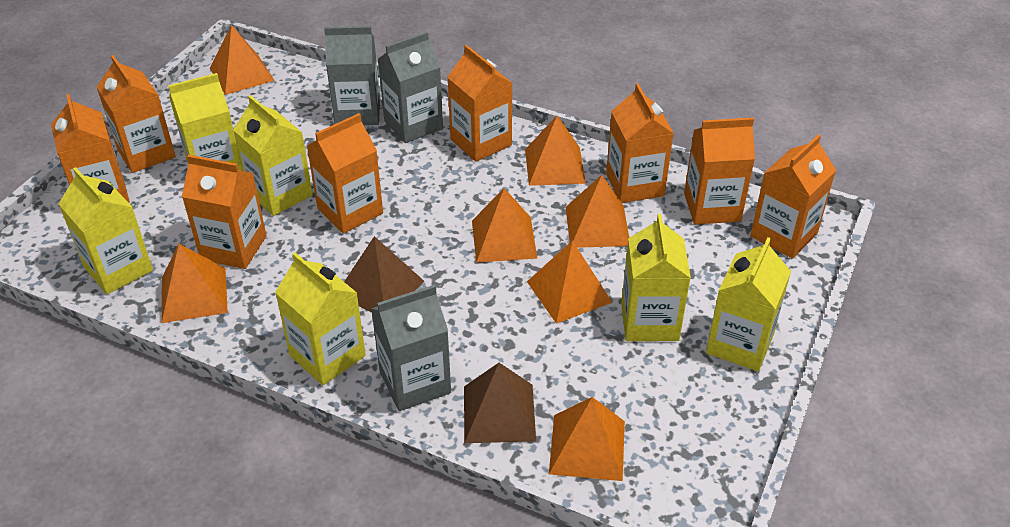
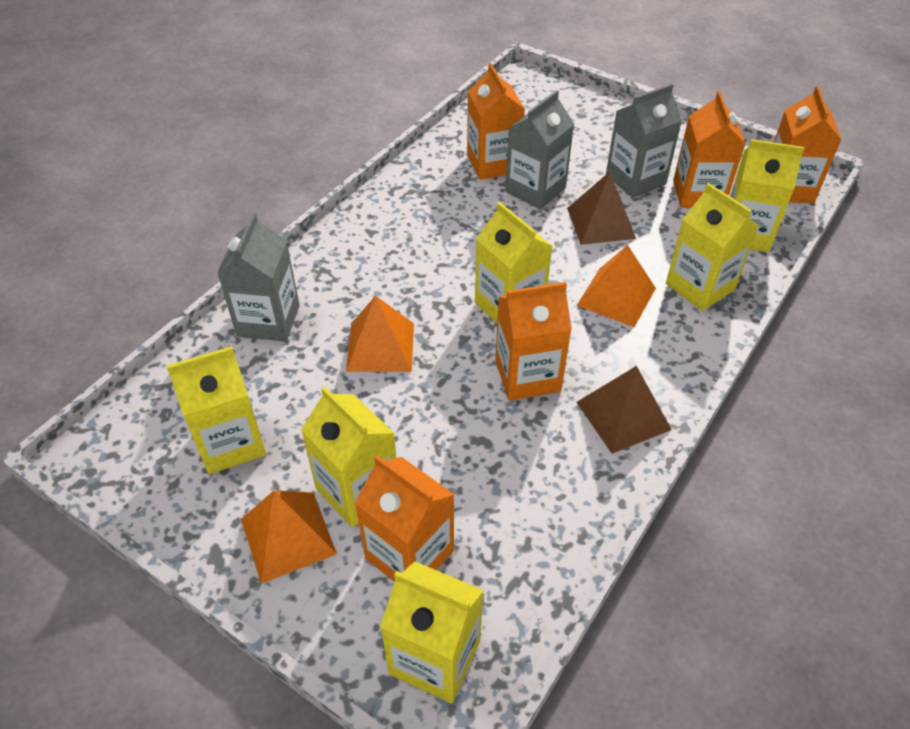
orange carton: 8 -> 5
orange pyramid: 7 -> 3

